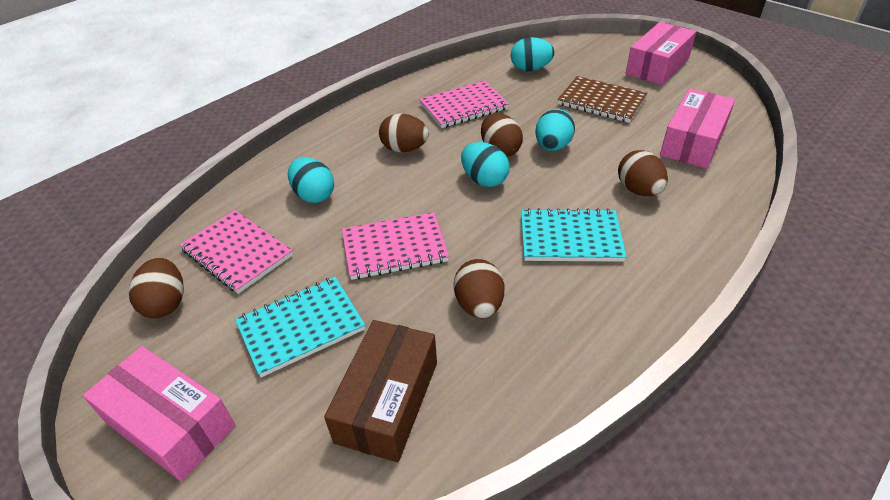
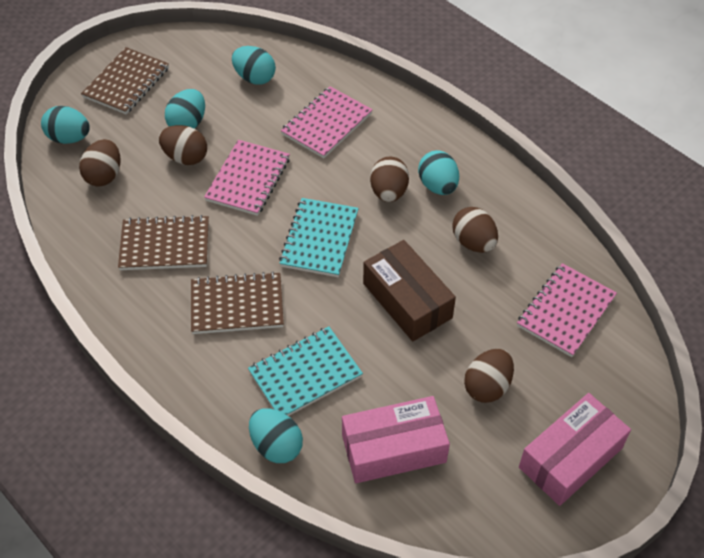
brown notebook: 1 -> 3
pink box: 3 -> 2
turquoise egg: 4 -> 5

